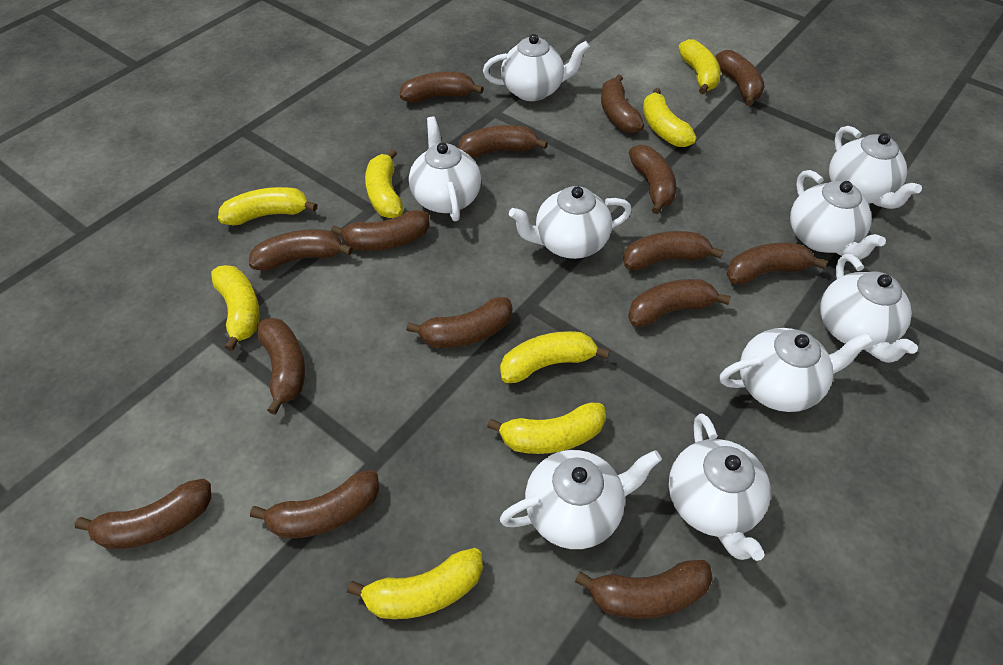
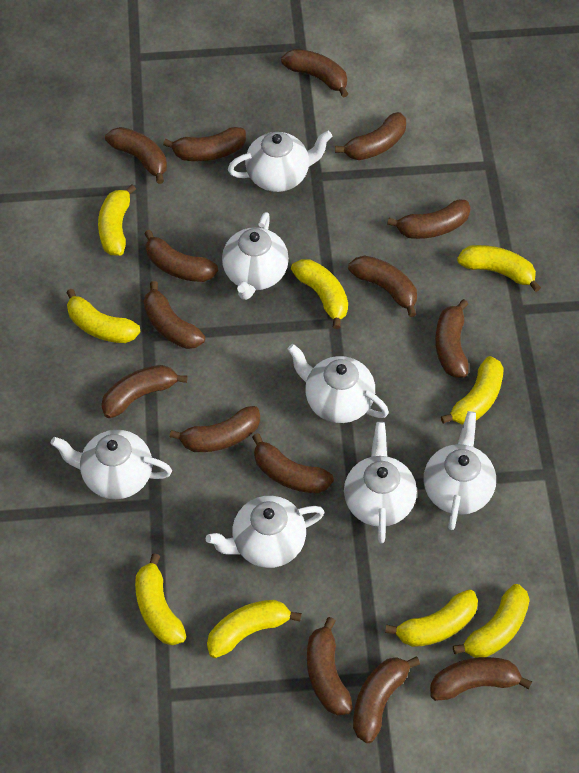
white teapot: 9 -> 7
yellow banana: 8 -> 9

